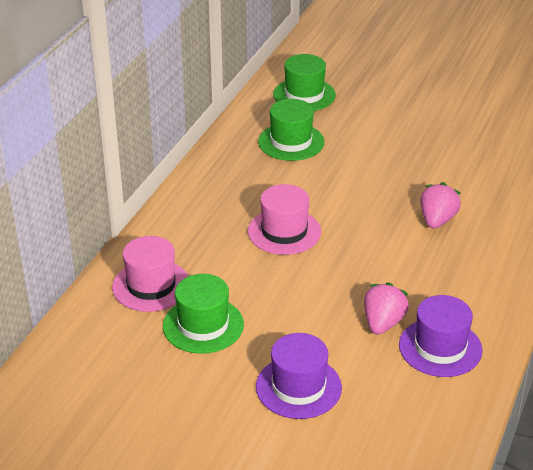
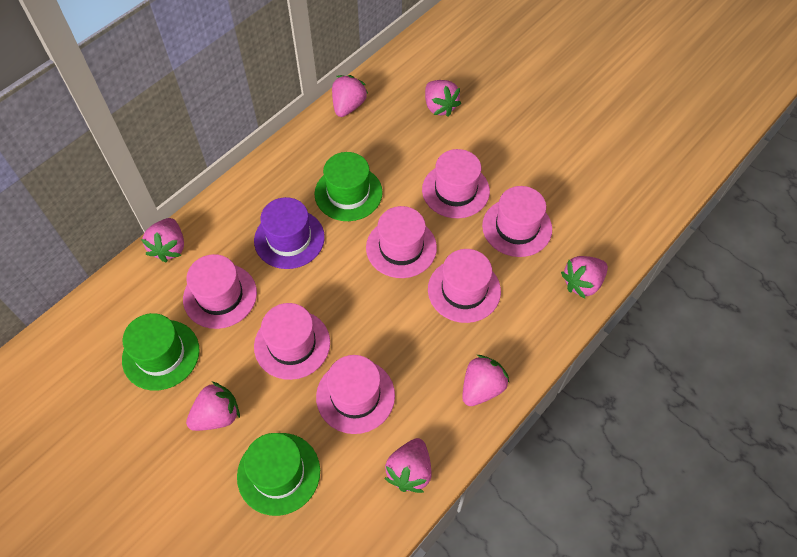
pink hat: 2 -> 7
pink strawberry: 2 -> 7
purple hat: 2 -> 1

